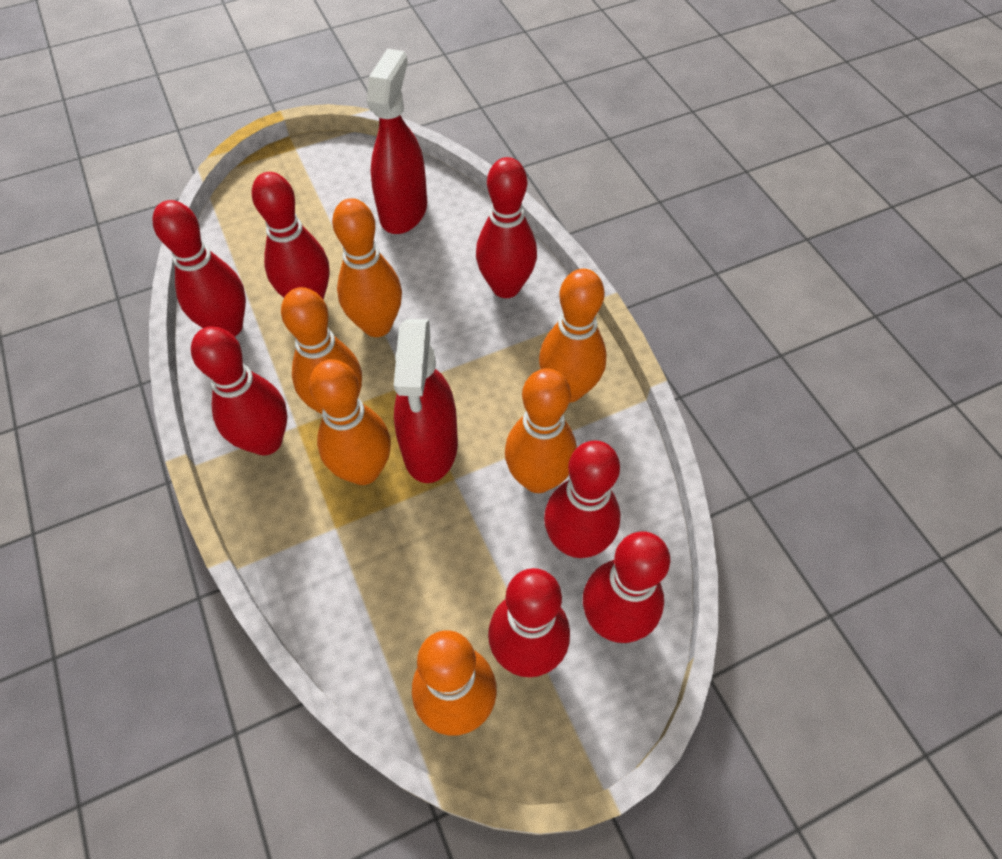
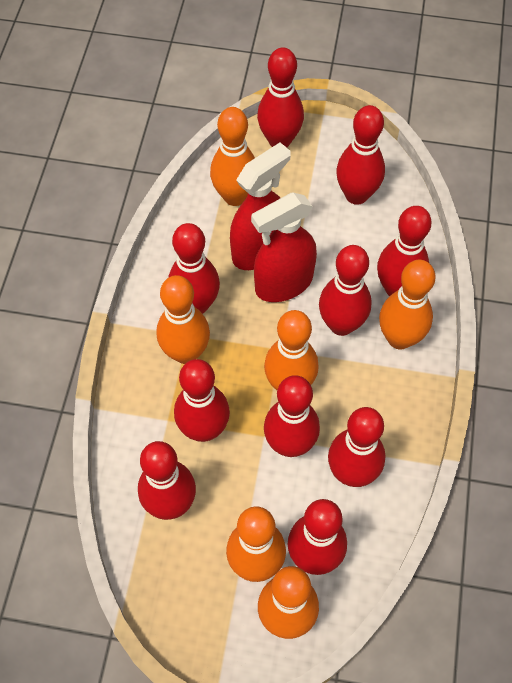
red bowling pin: 7 -> 10

